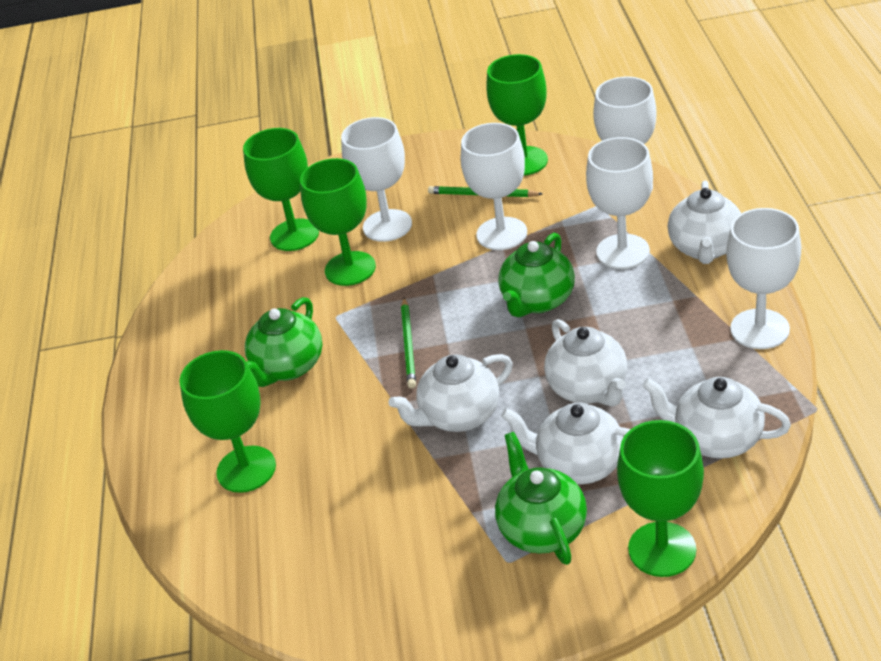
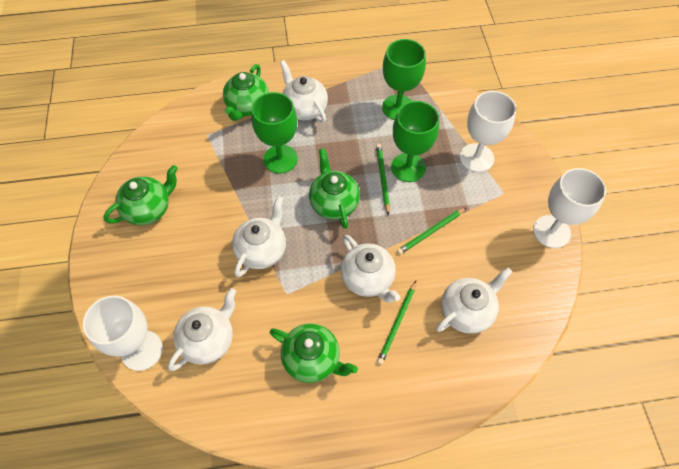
green goblet: 5 -> 3
green pencil: 2 -> 3
green teapot: 3 -> 4
white goblet: 5 -> 3

